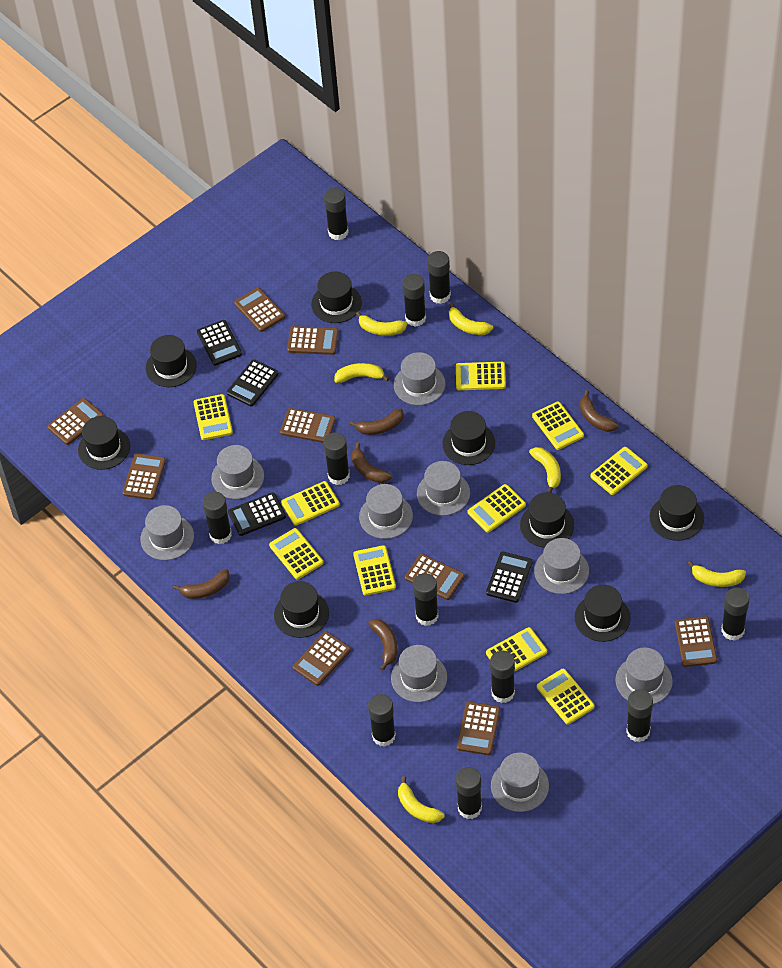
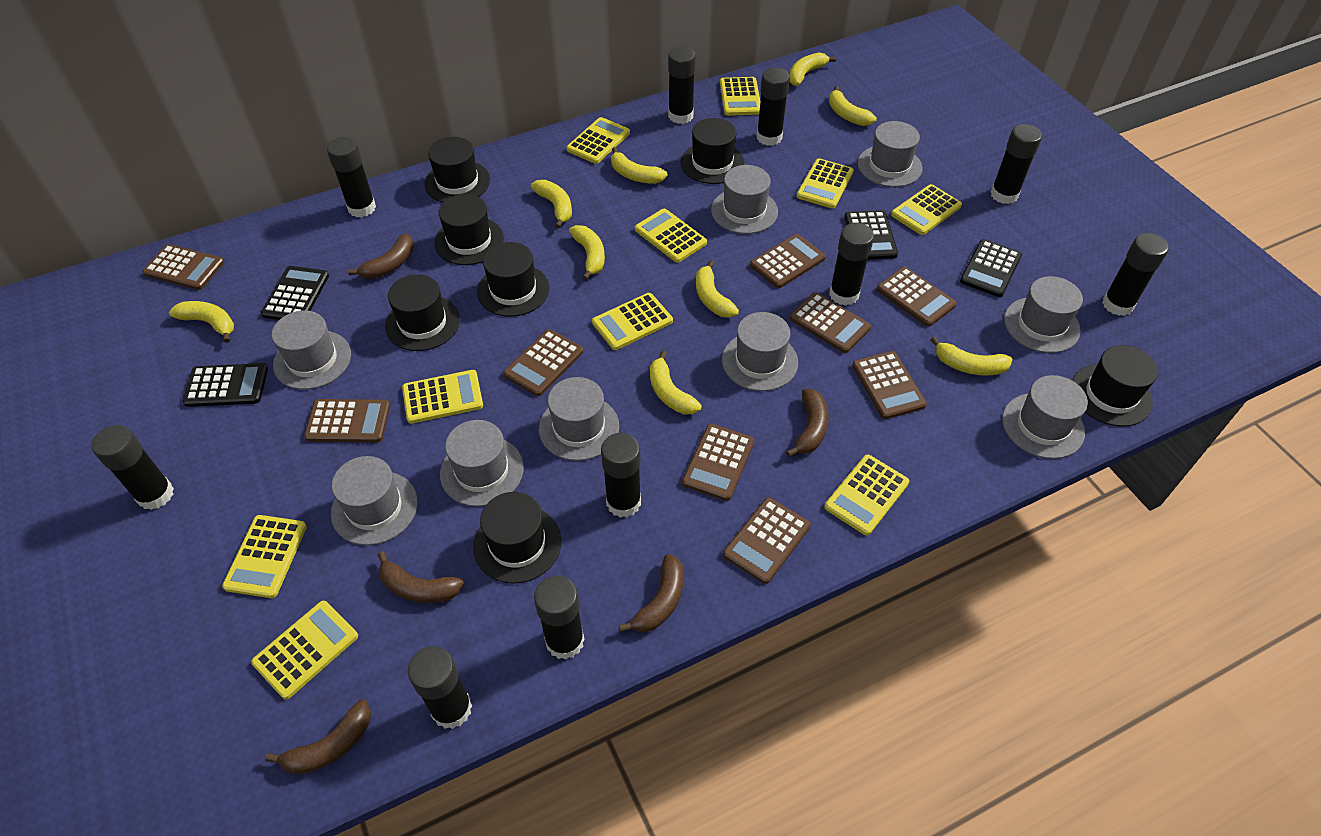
black glue stick: 11 -> 10
black hat: 8 -> 7
yellow banana: 6 -> 9

